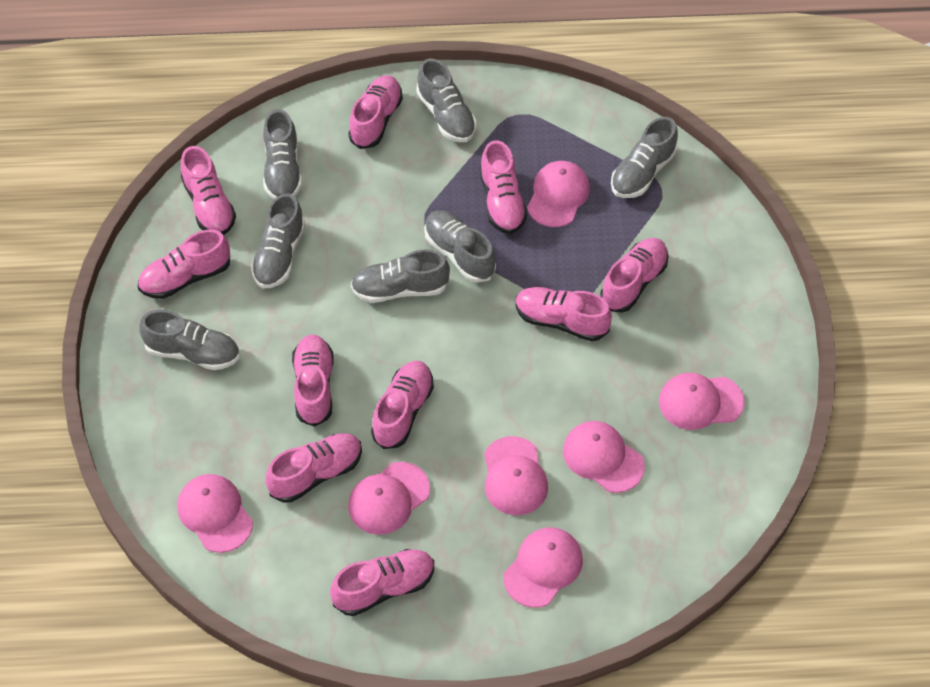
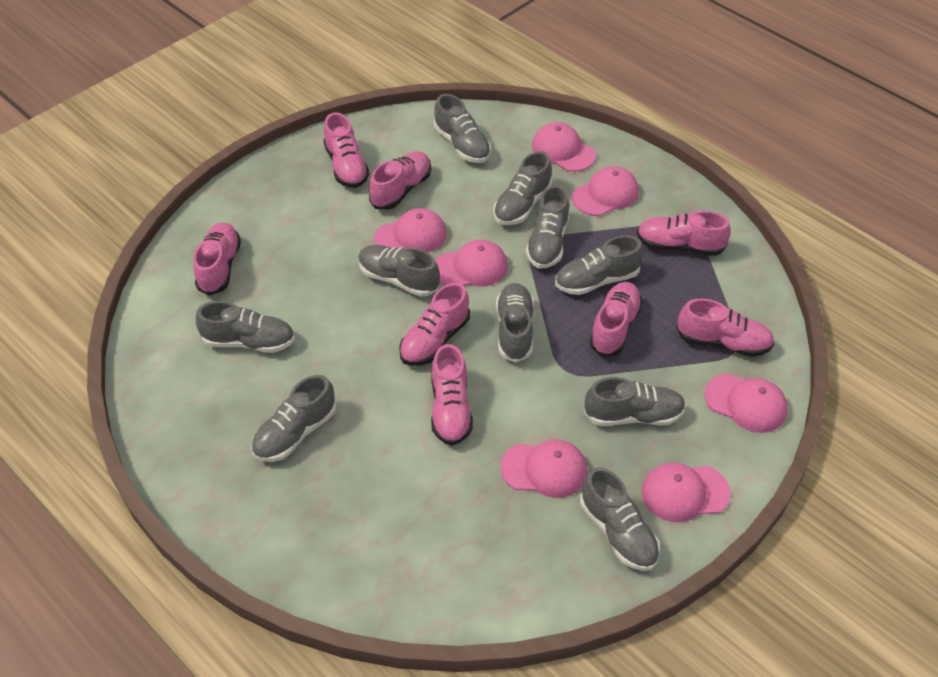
grey shoe: 7 -> 10
pink shoe: 10 -> 8

